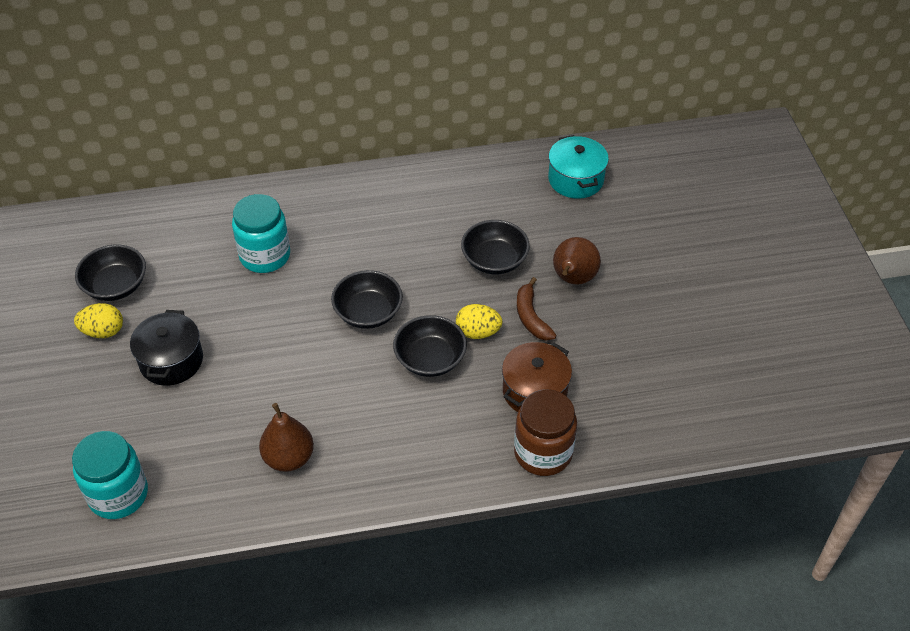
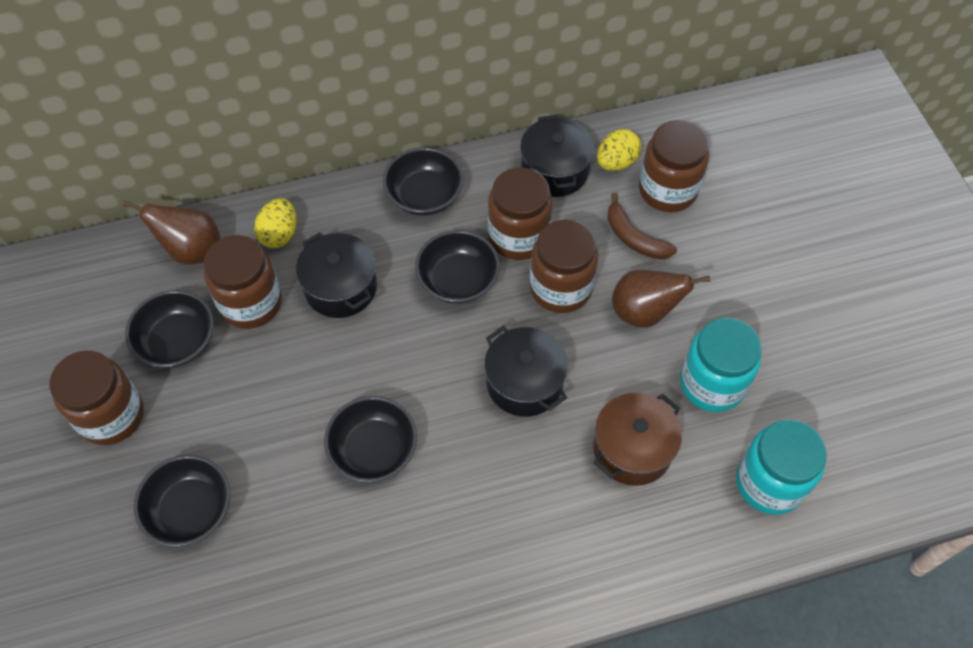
black bowl: 4 -> 5
black pot: 1 -> 3
brown jar: 1 -> 5
turquoise pot: 1 -> 0

